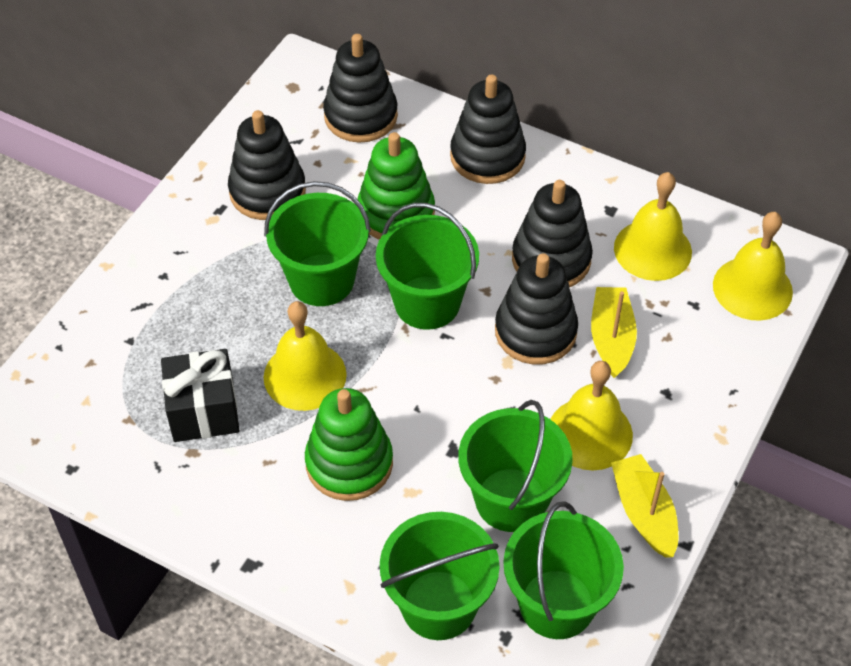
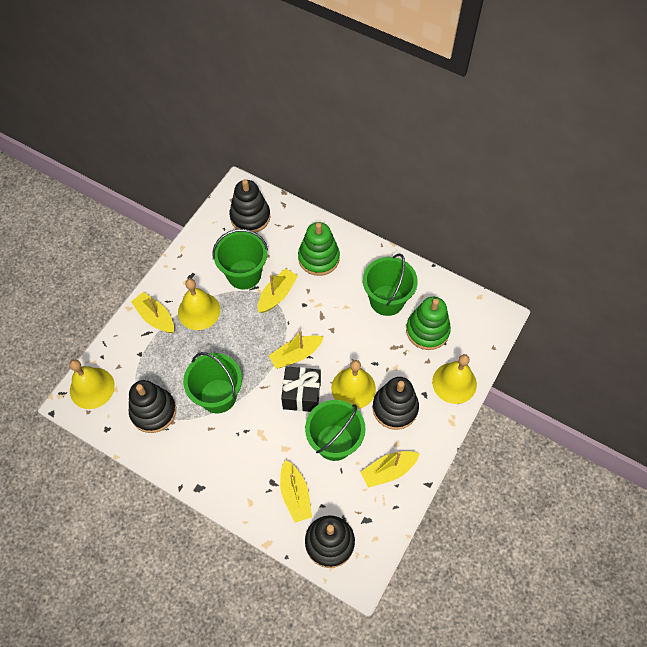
black stacking toy: 5 -> 4
green bucket: 5 -> 4
yellow boat: 2 -> 5

